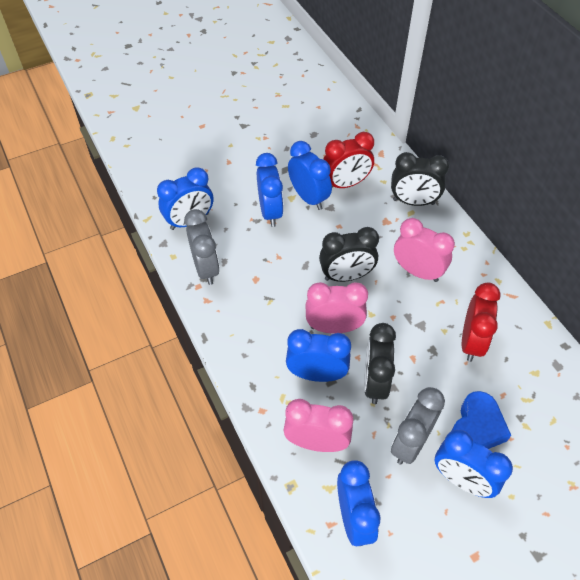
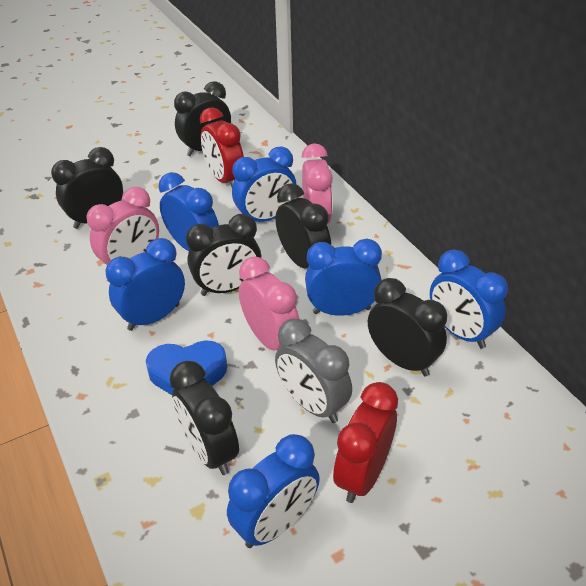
black clock: 3 -> 6
grey clock: 2 -> 1

